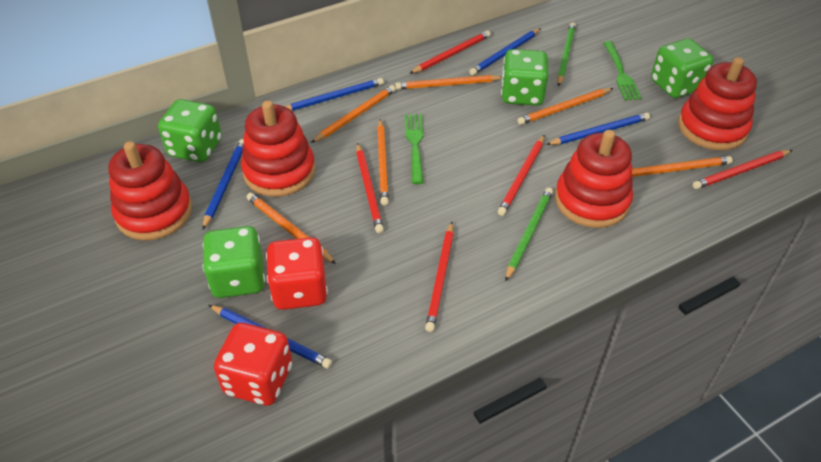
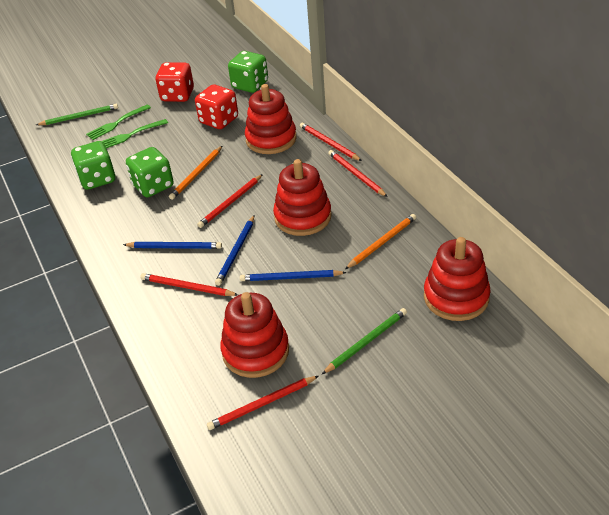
blue pencil: 5 -> 3
green dice: 4 -> 3
orange pencil: 6 -> 2

